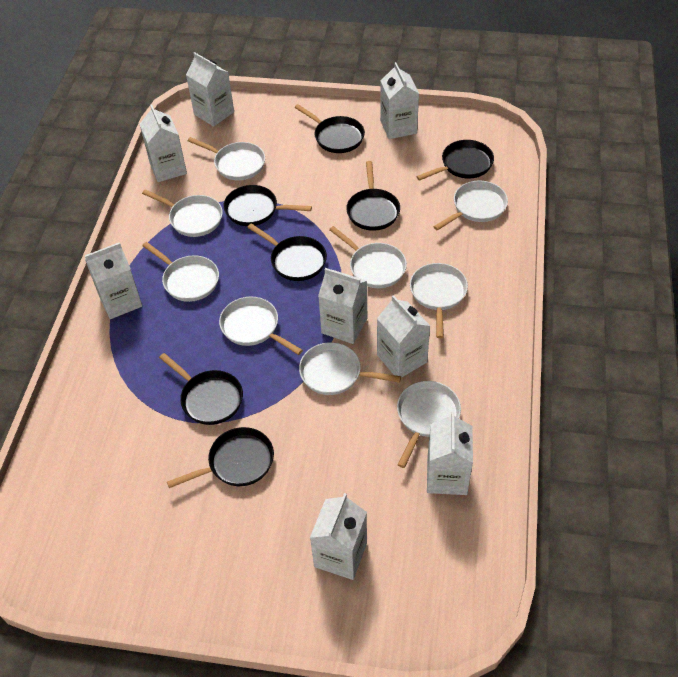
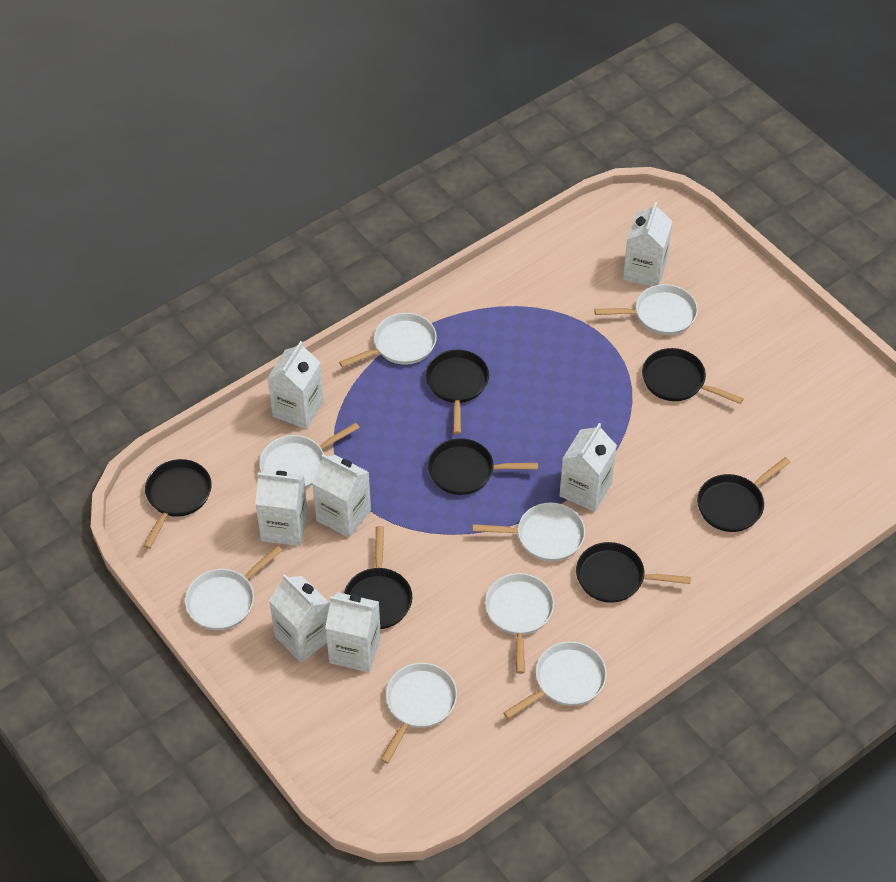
white carton: 8 -> 7
white pan: 9 -> 8

